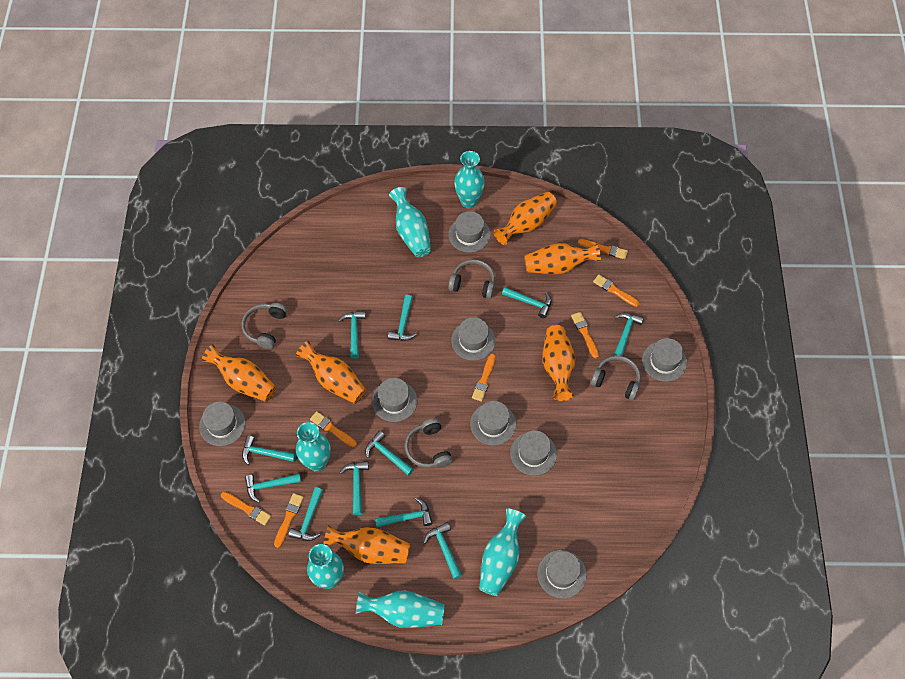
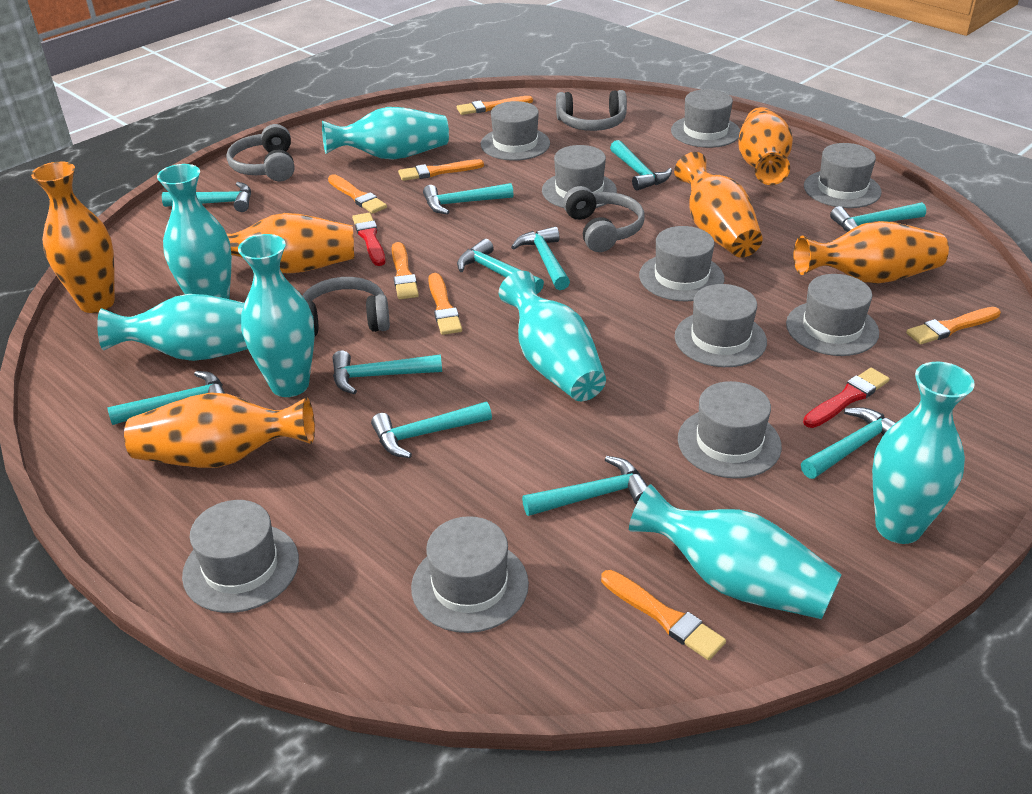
grey hat: 8 -> 10
red brush: 0 -> 2
turquoise vase: 6 -> 7

